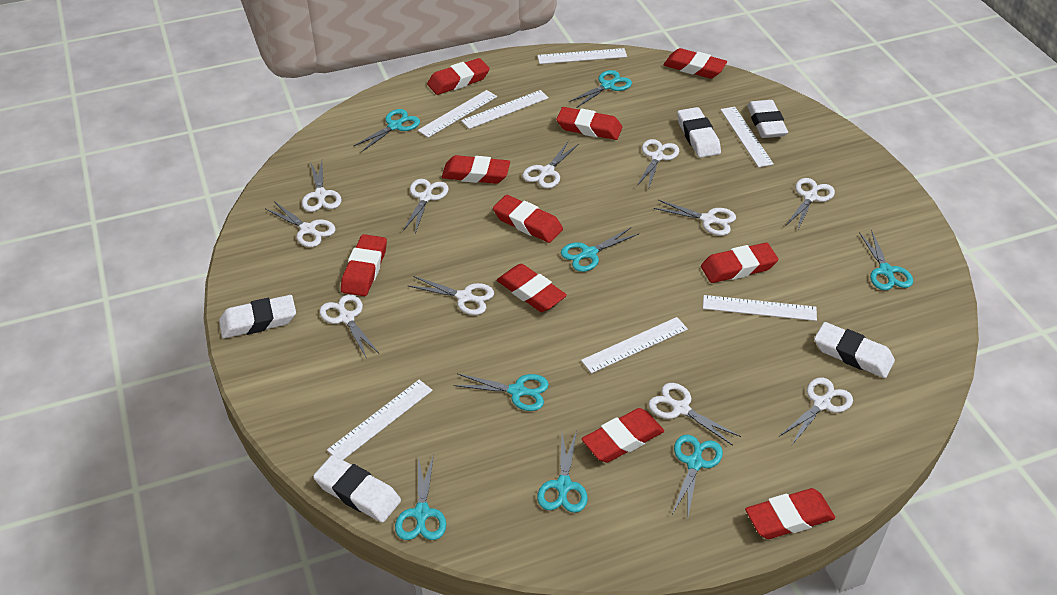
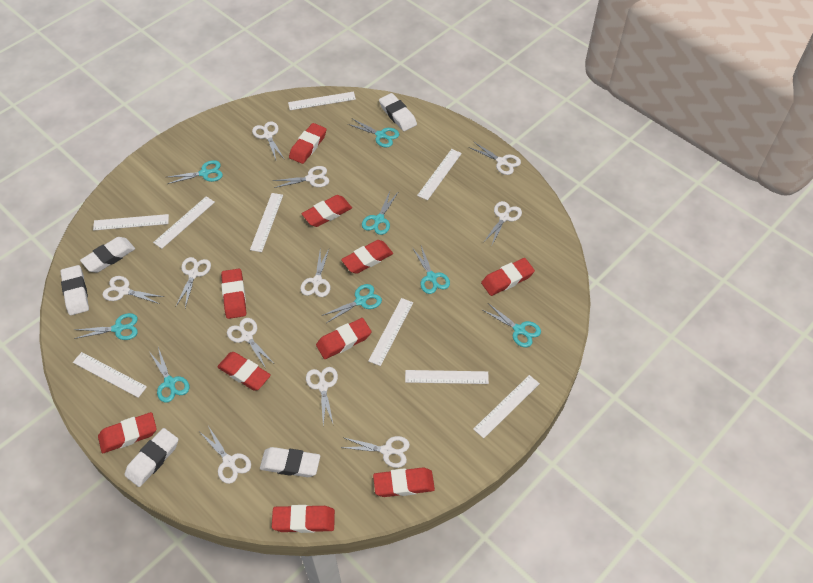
white ruler: 7 -> 9

